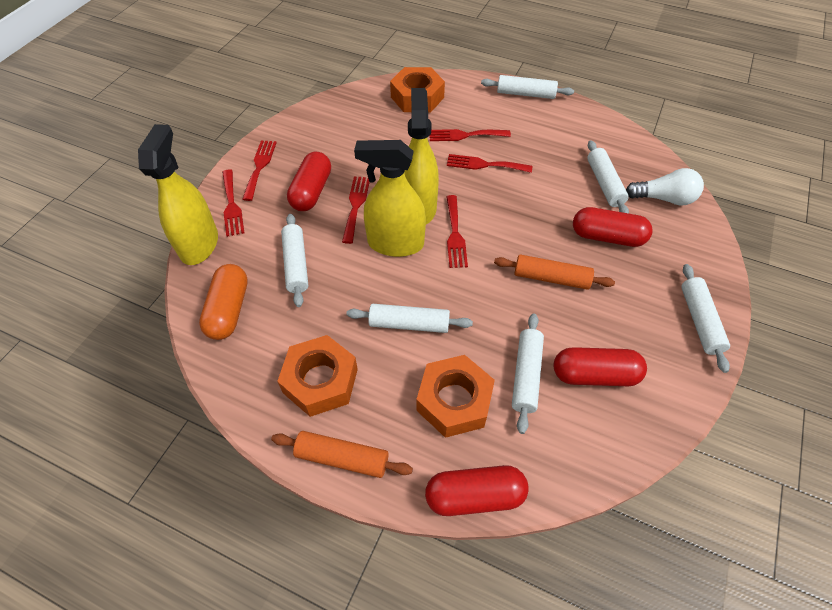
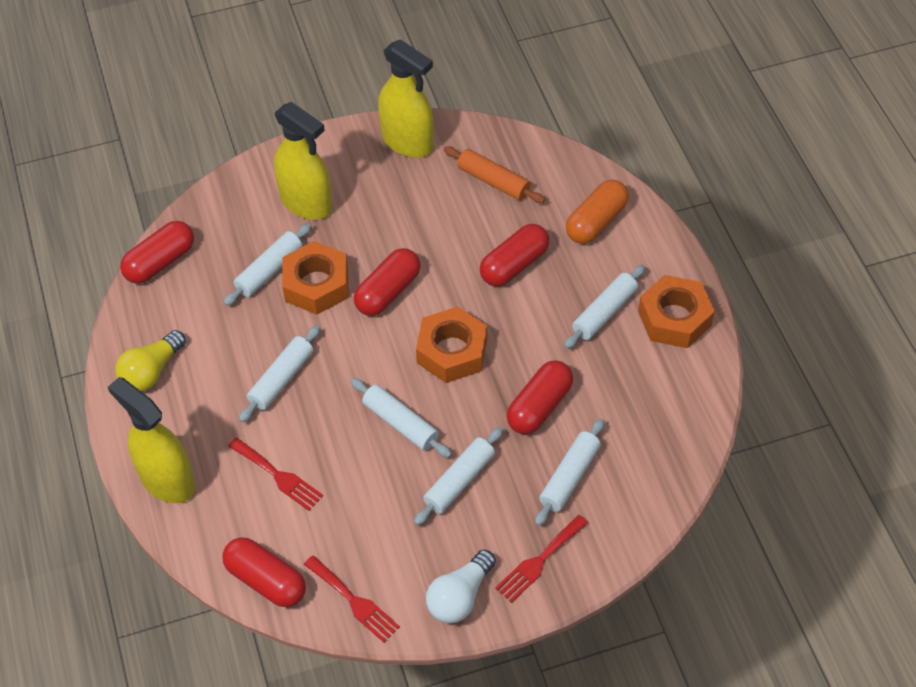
orange rolling pin: 2 -> 1
red capsule: 4 -> 5
red fork: 6 -> 3
yellow light bulb: 0 -> 1

